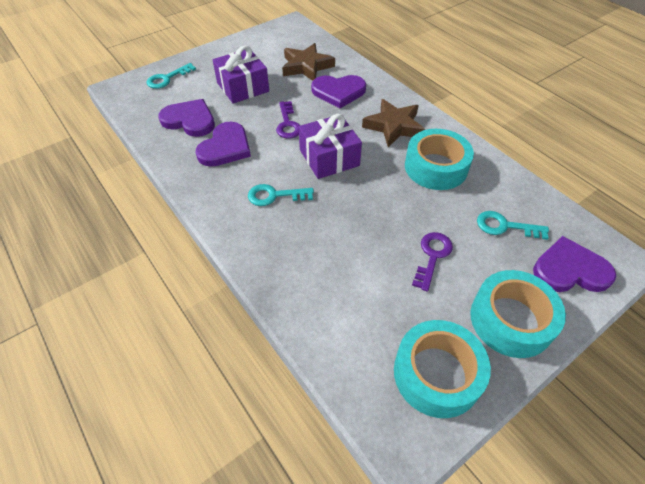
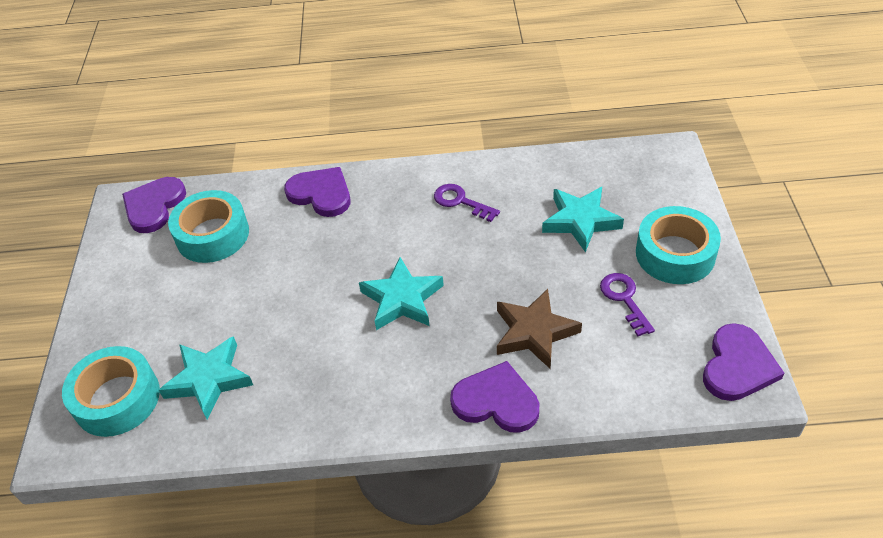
brown star: 2 -> 1
purple gift: 2 -> 0
turquoise key: 3 -> 0
turquoise star: 0 -> 3

